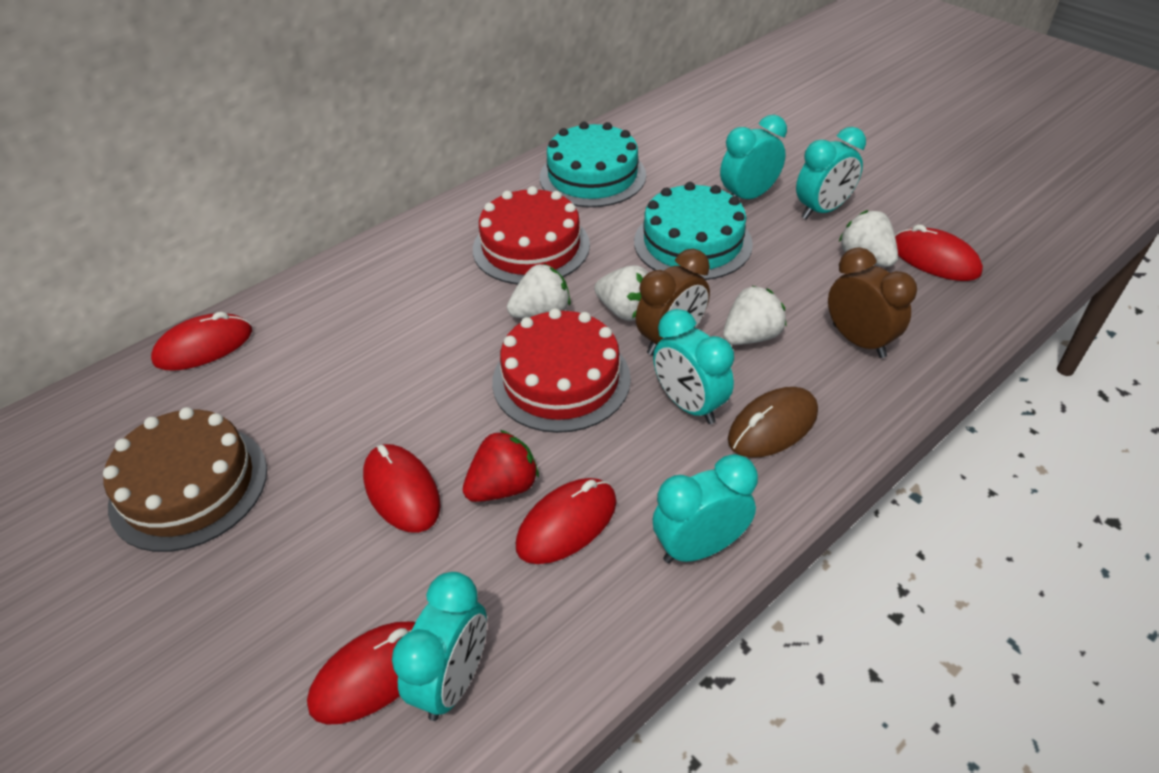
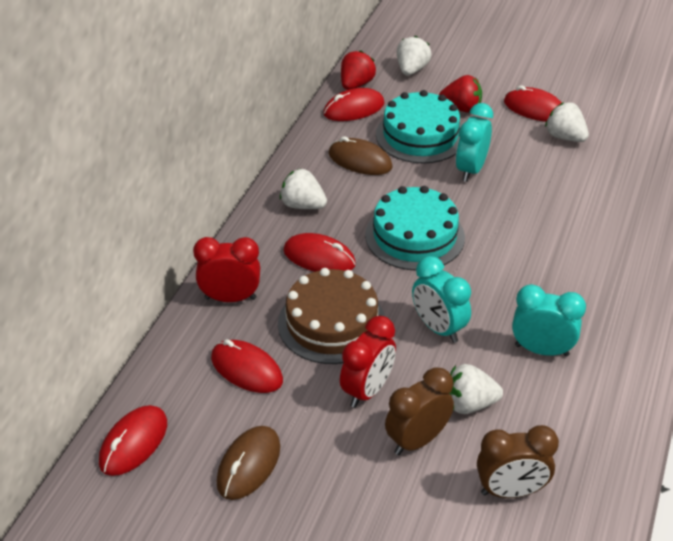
brown mouse: 1 -> 2
red cake: 2 -> 0
red clock: 0 -> 2
red strawberry: 1 -> 2
turquoise clock: 5 -> 3

